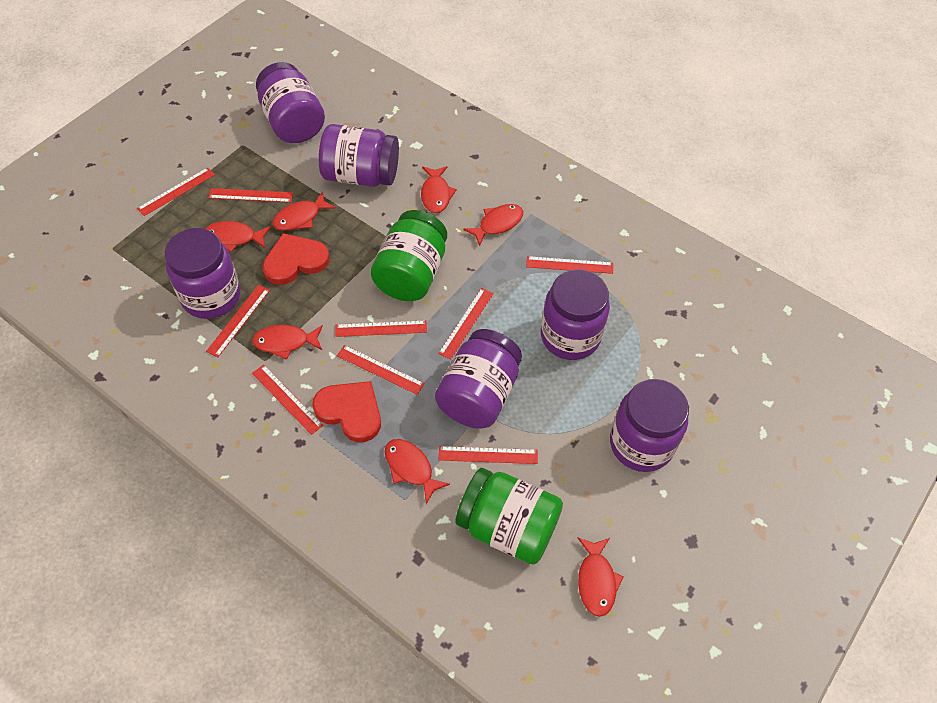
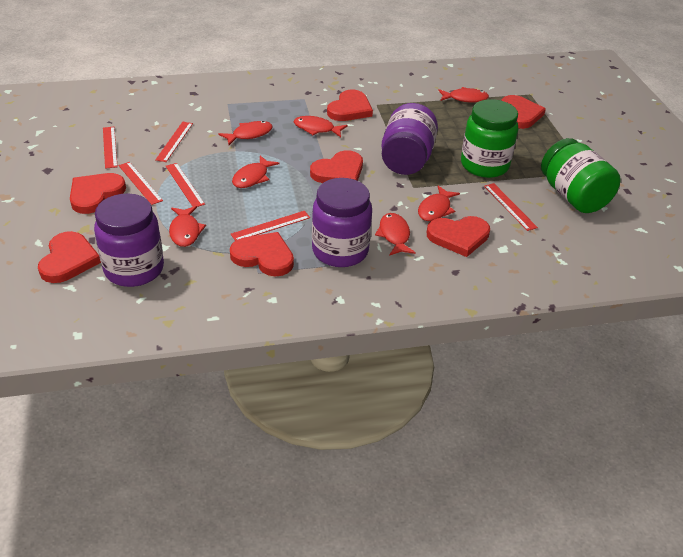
purple jar: 6 -> 3
red heart: 2 -> 7
red ruler: 9 -> 6

